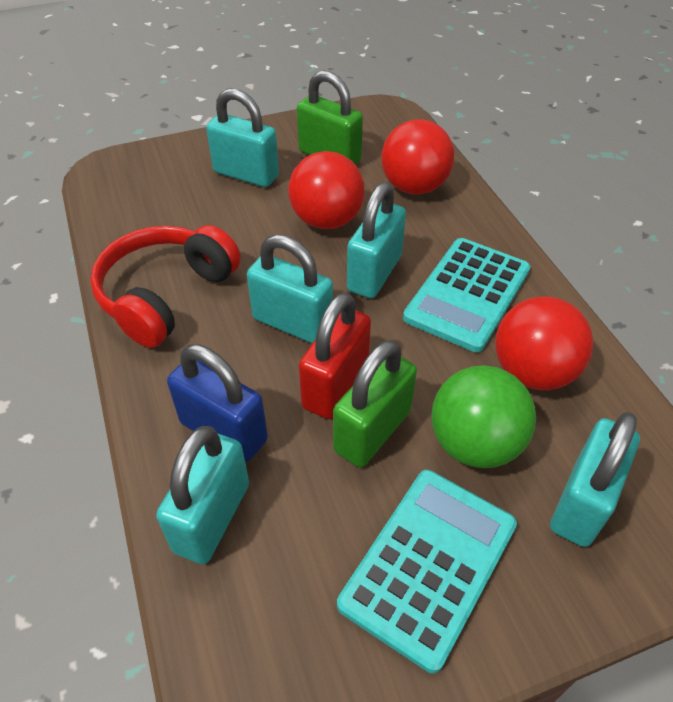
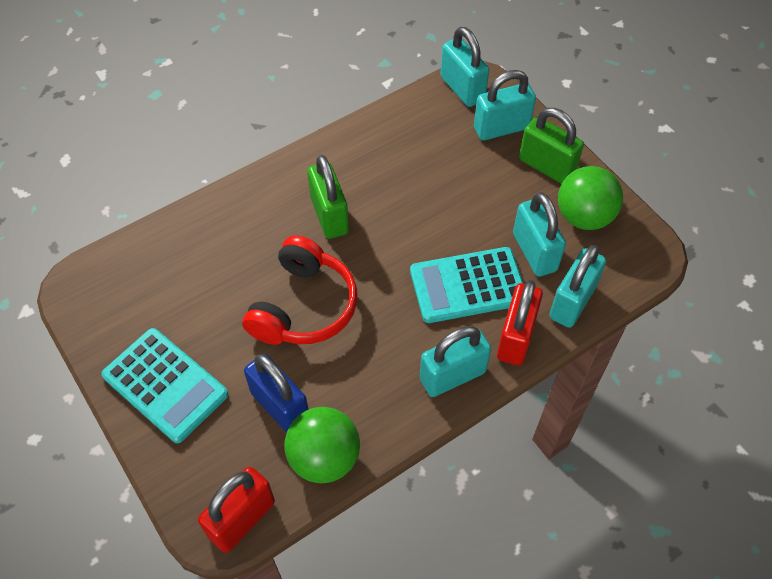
green ball: 1 -> 2
red ball: 3 -> 0
red padlock: 1 -> 2

